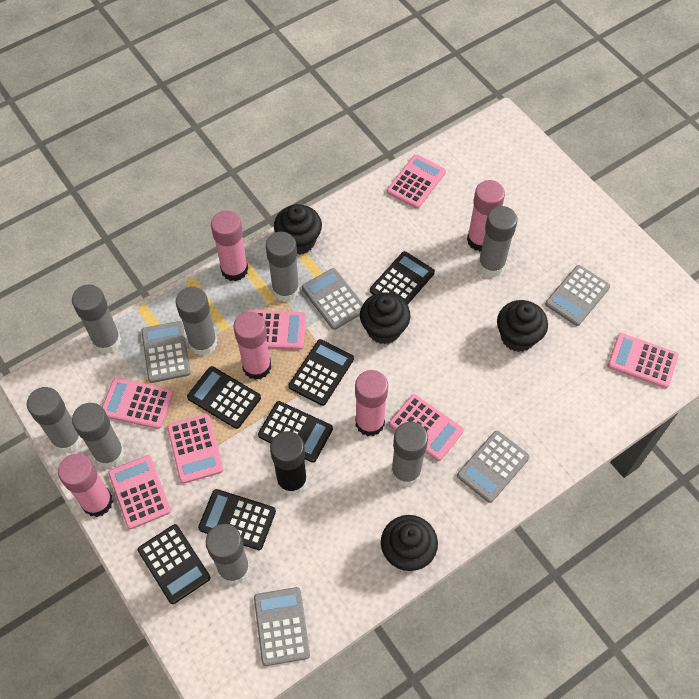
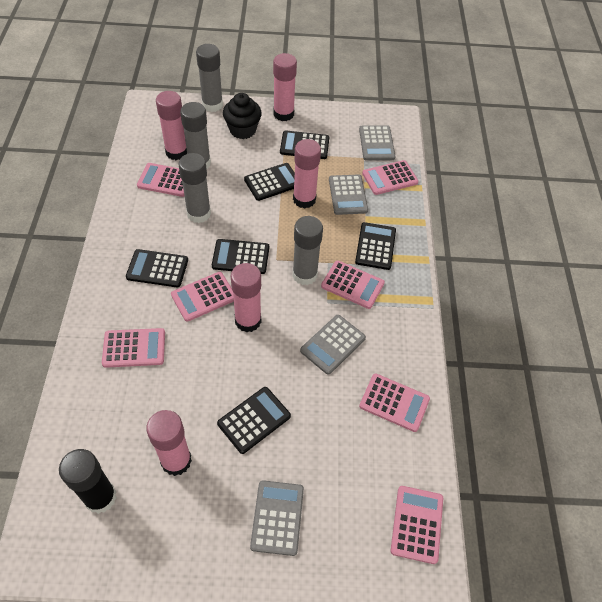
black cupcake: 4 -> 1
grey calculator: 5 -> 4
grey glue stick: 8 -> 4

